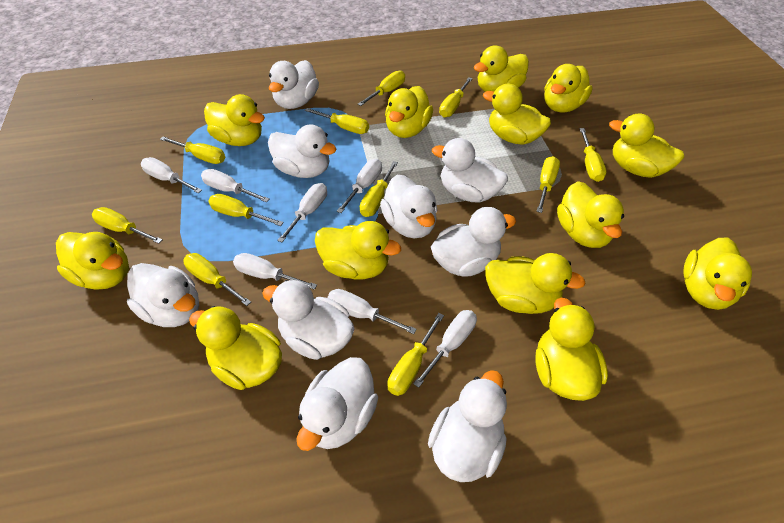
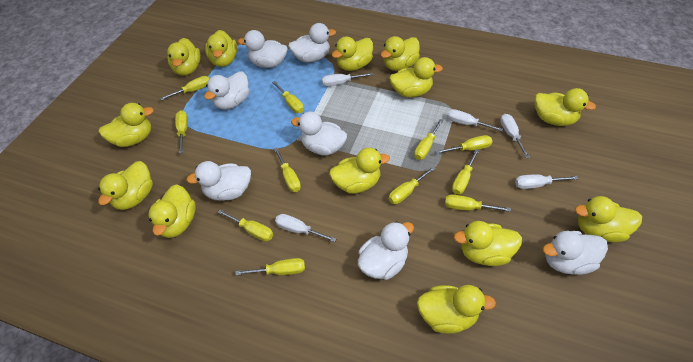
white duck: 9 -> 7
white screwdriver: 7 -> 5

